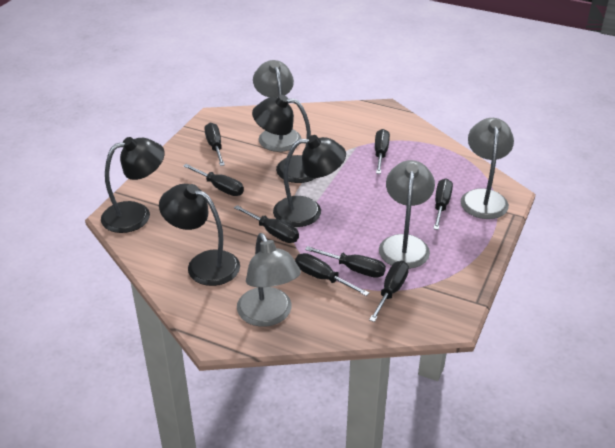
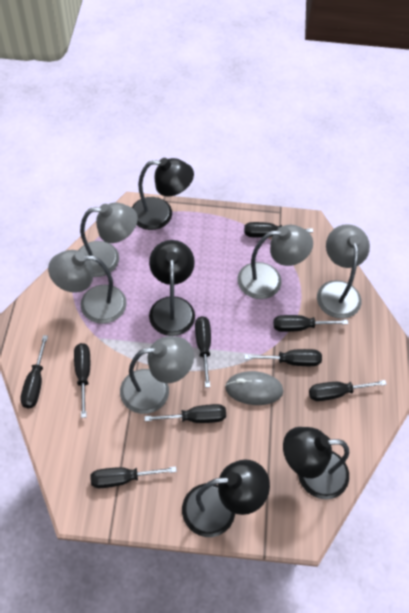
black screwdriver: 8 -> 9
grey lamp: 4 -> 5
grey mouse: 0 -> 1

